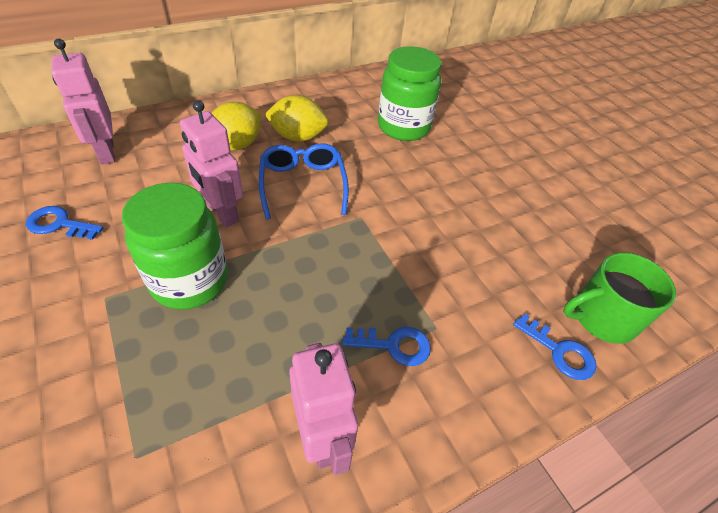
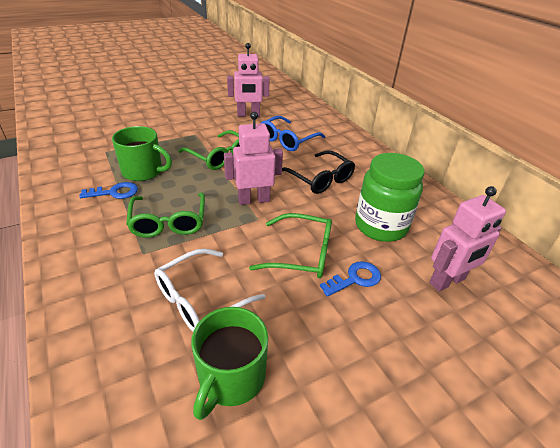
black glasses: 0 -> 1
blue key: 3 -> 2
green glasses: 0 -> 3
green jar: 2 -> 1
green mug: 1 -> 2
white glasses: 0 -> 1
yellow lemon: 2 -> 0

